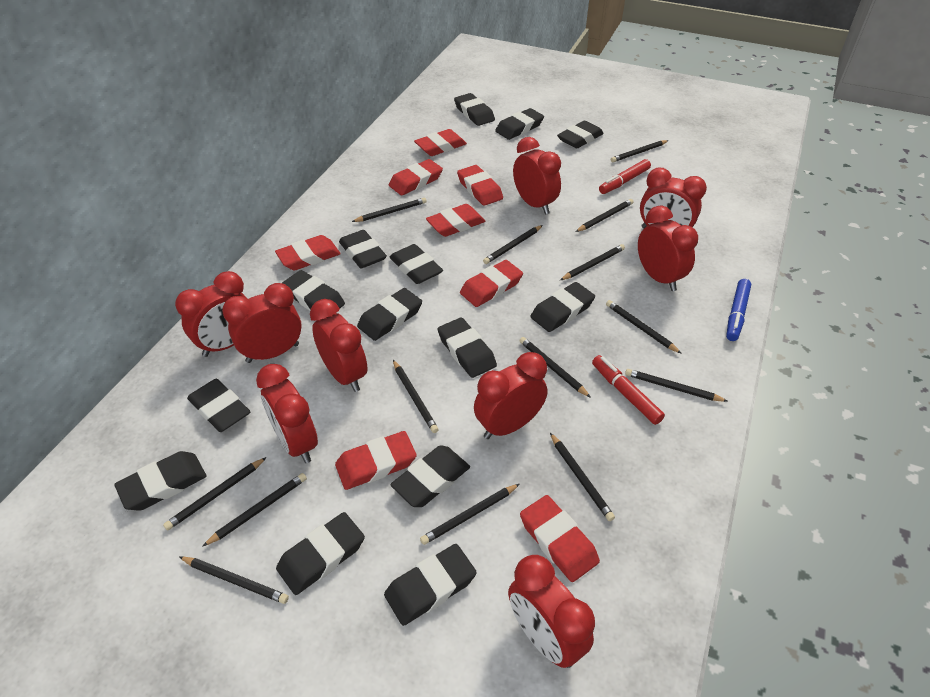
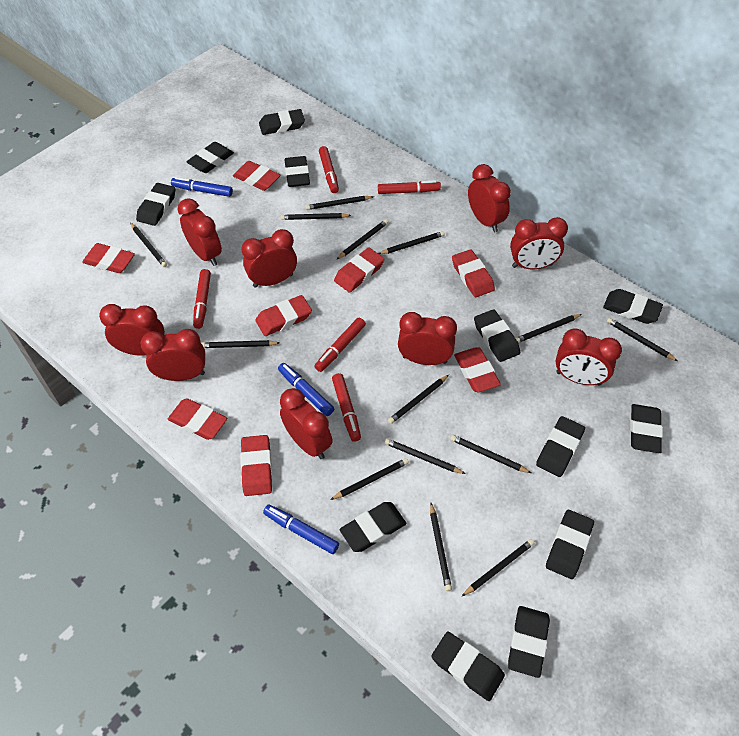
black eraser: 14 -> 12
blue marker: 1 -> 3
red marker: 2 -> 5

